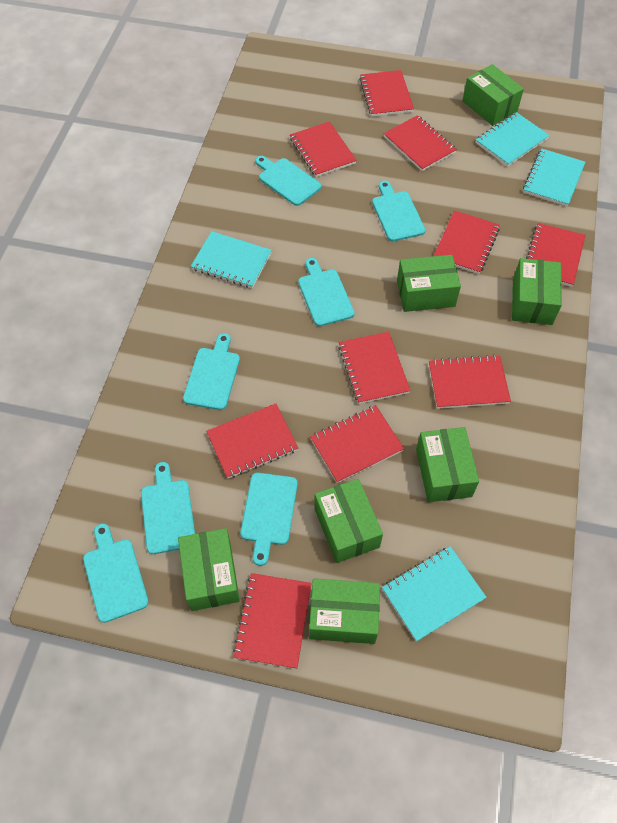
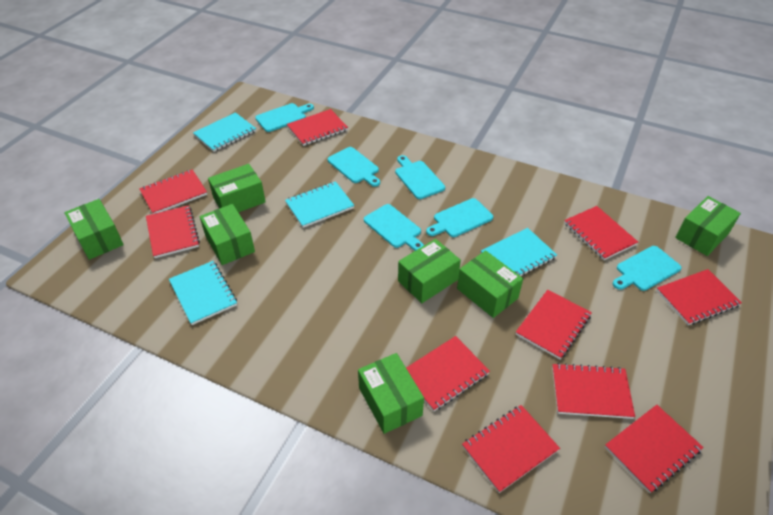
turquoise cutting board: 7 -> 6

